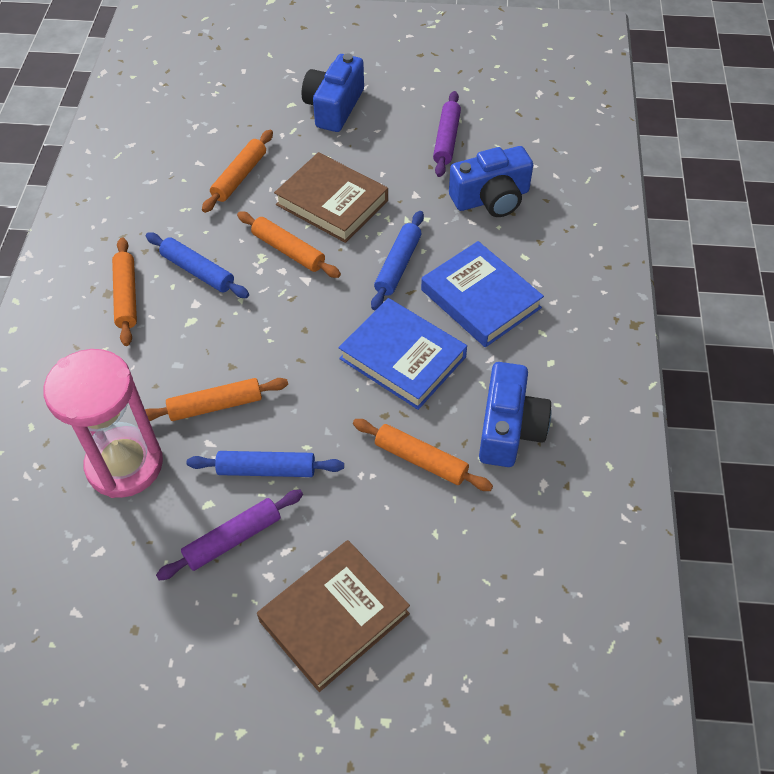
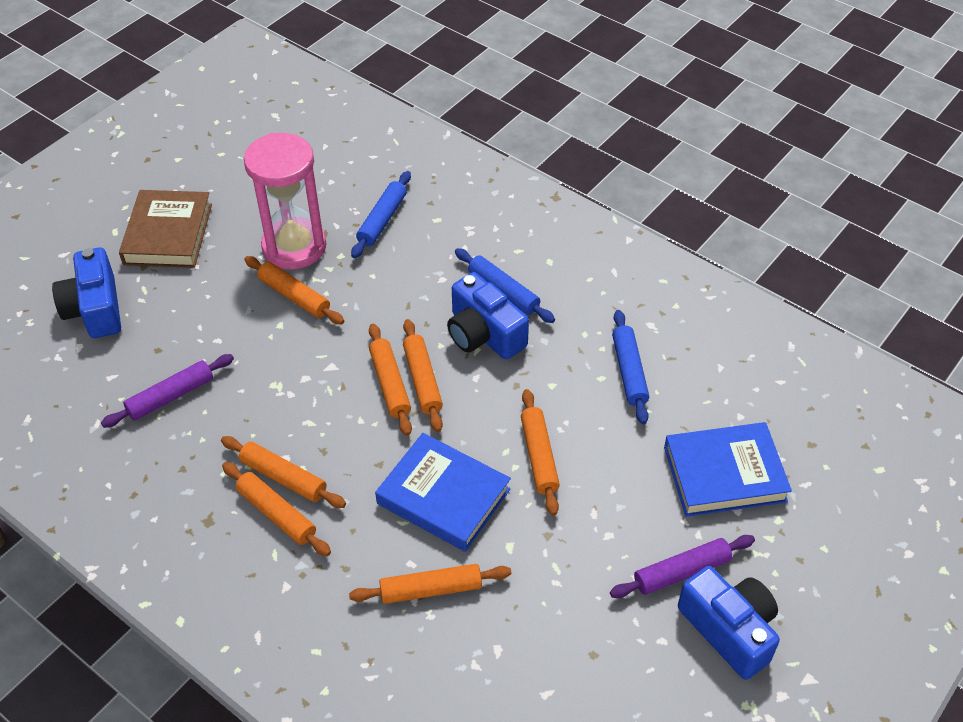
brown book: 2 -> 1
orange rolling pin: 5 -> 7

